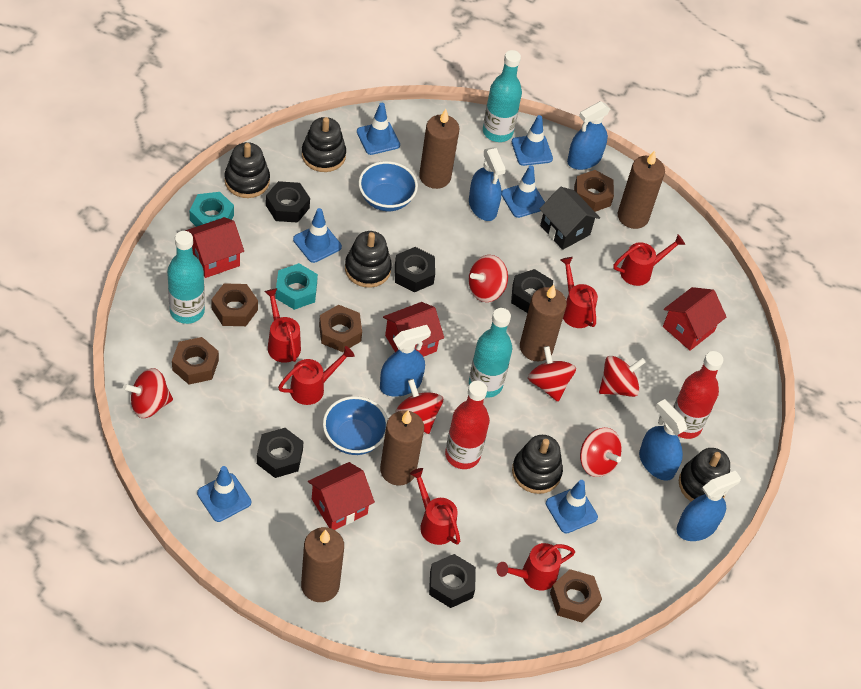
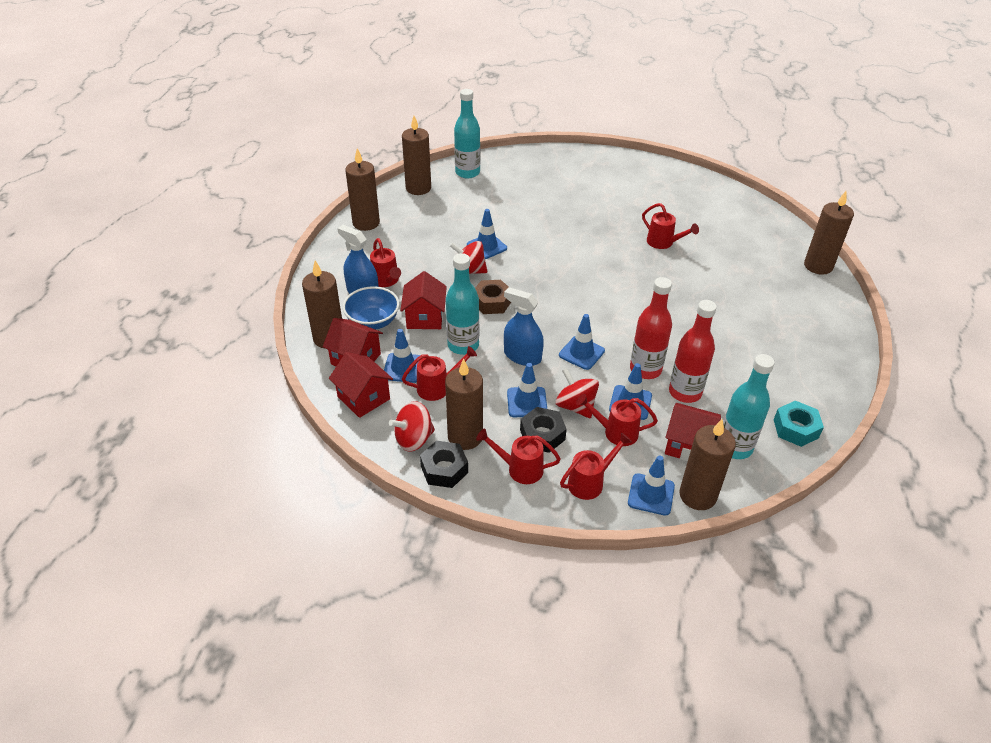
black house: 1 -> 0
black nut: 5 -> 2
black stacking toy: 5 -> 0
blue bowl: 2 -> 1
blue spray bottle: 5 -> 2
brown candle: 5 -> 6
brown nut: 5 -> 1
red spinning top: 6 -> 3
turquoise nut: 2 -> 1

